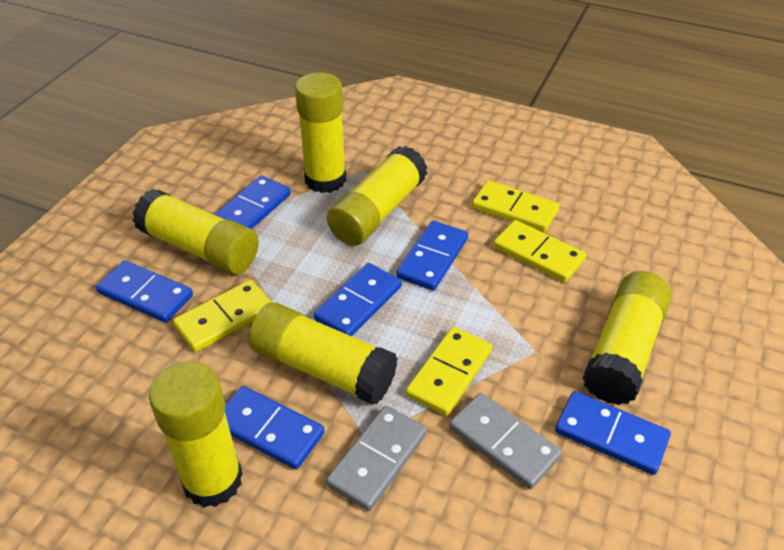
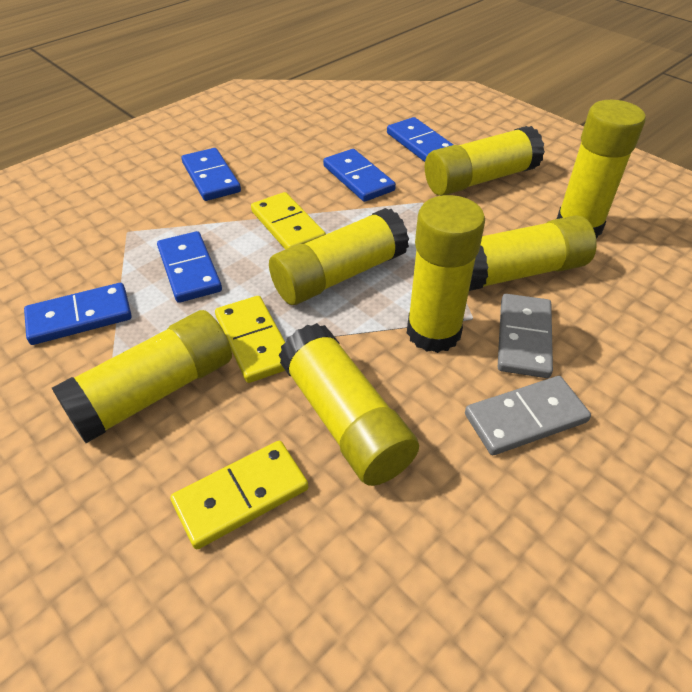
blue domino: 6 -> 5
yellow domino: 4 -> 3
yellow glue stick: 6 -> 7

